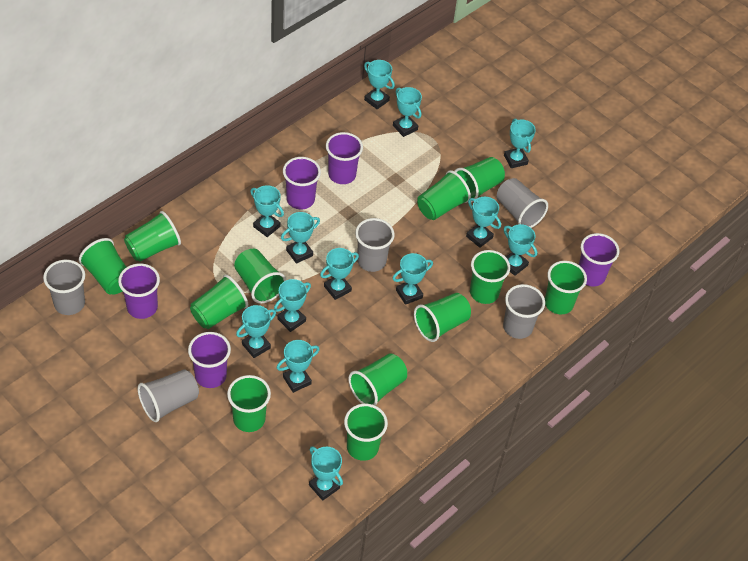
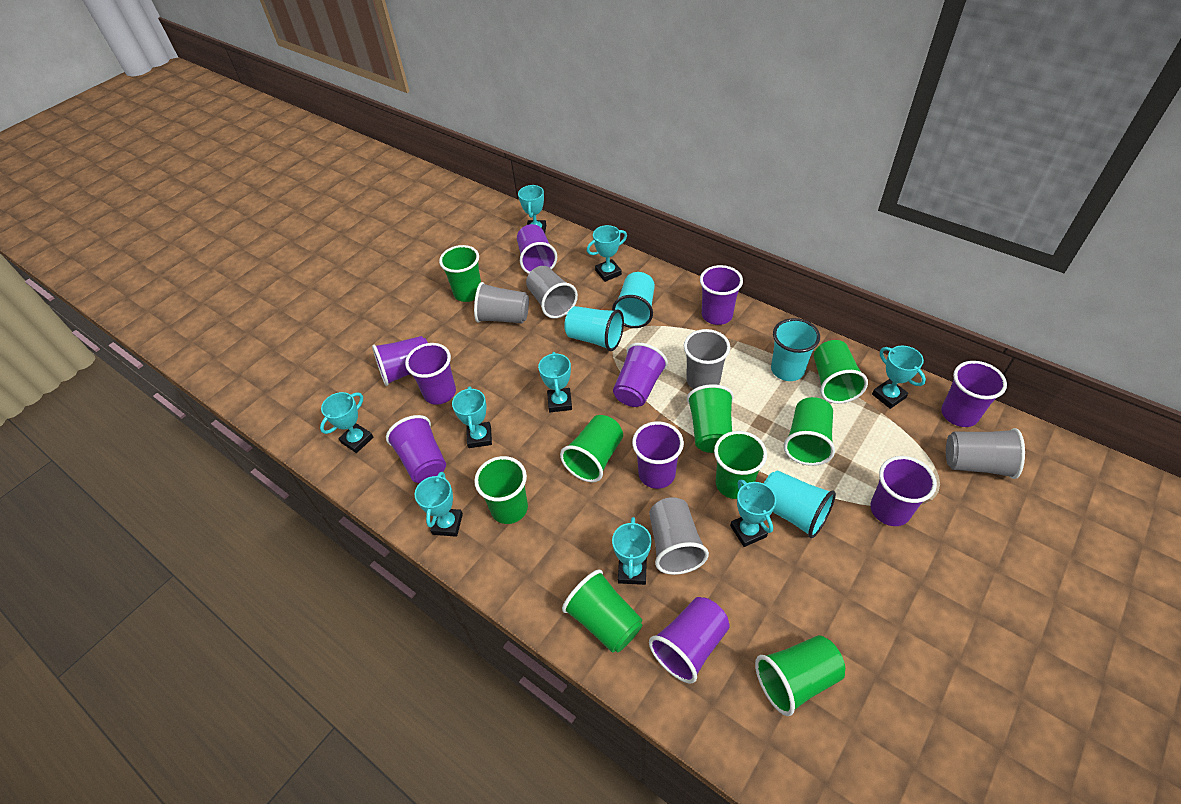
green cup: 12 -> 9
purple cup: 5 -> 10
turquoise cup: 0 -> 4
turquoise trophy: 13 -> 9

